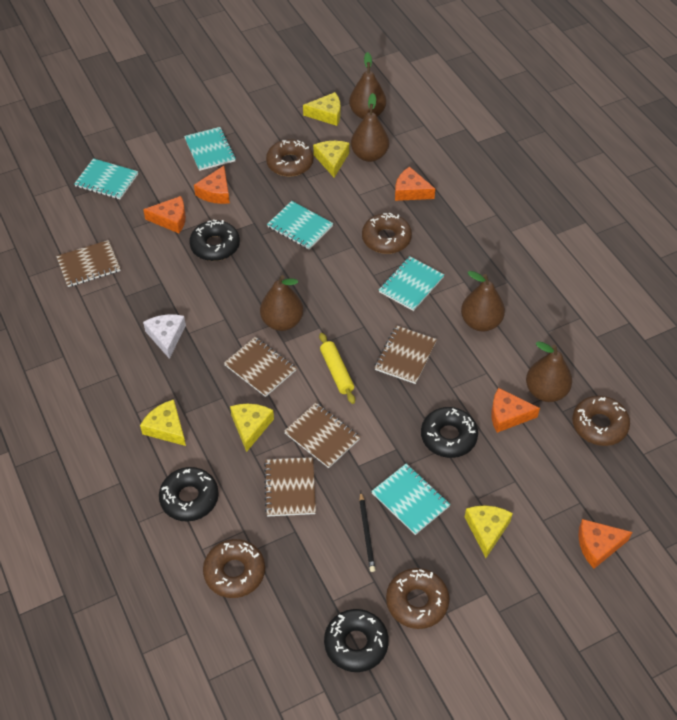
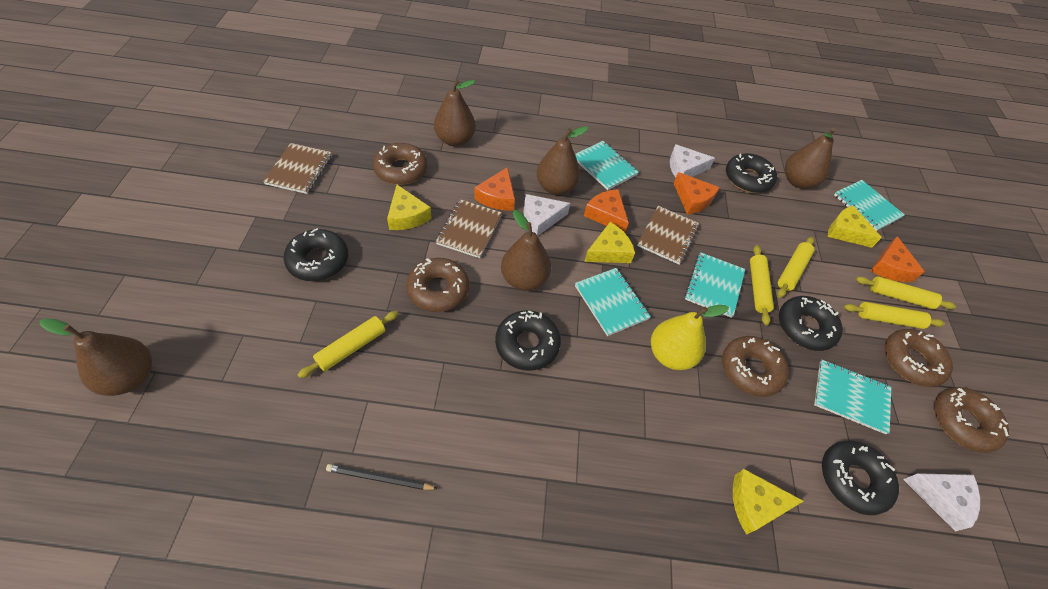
black donut: 4 -> 5
brown notebook: 5 -> 3
orange cheese: 5 -> 4
white cheese: 1 -> 3
yellow cheese: 5 -> 4
yellow pear: 0 -> 1
yellow rolling pin: 1 -> 5

